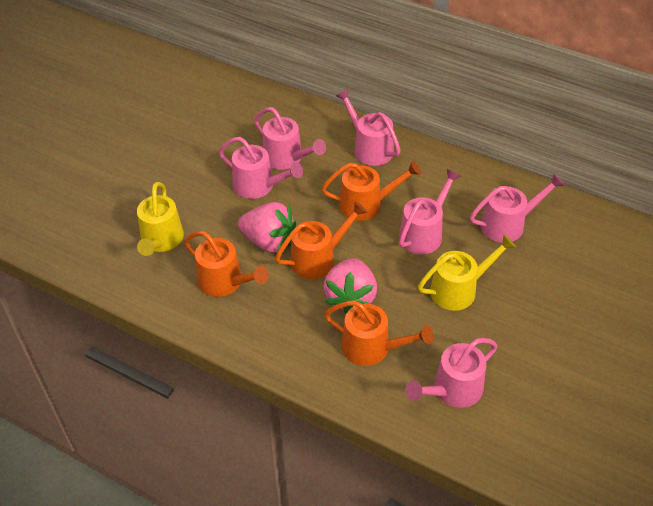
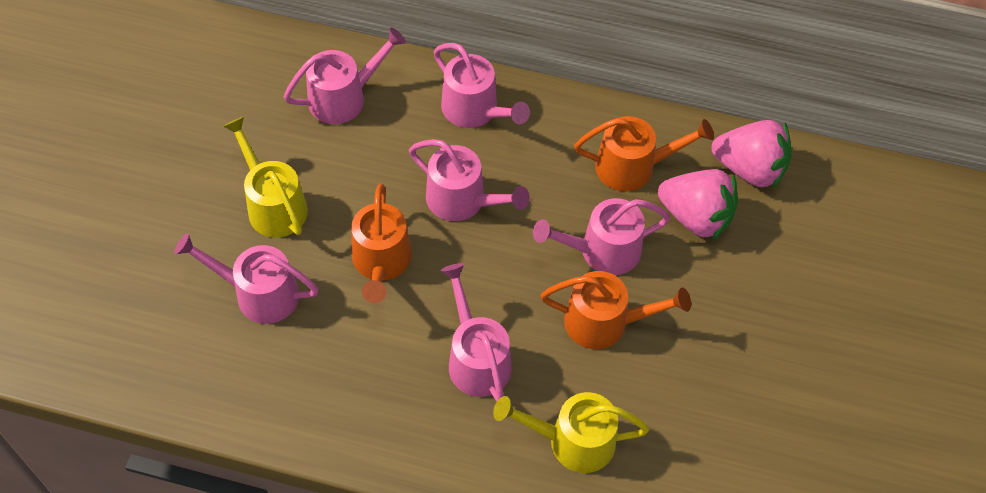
orange watering can: 4 -> 3

